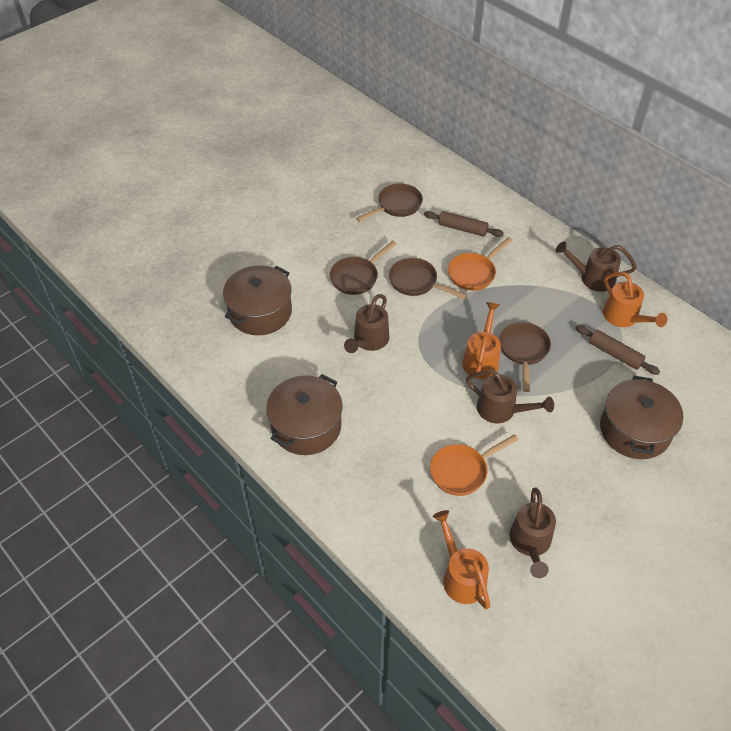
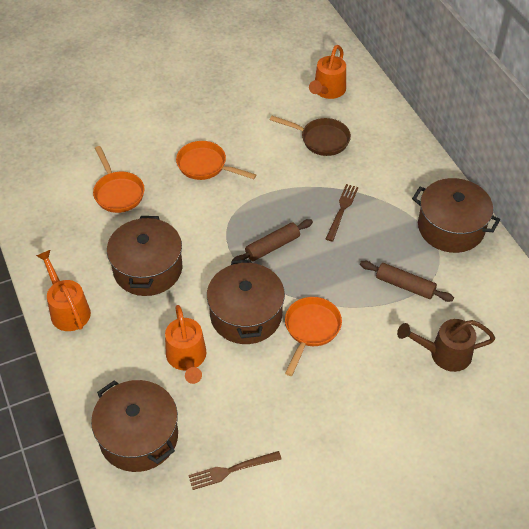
brown fork: 0 -> 2
brown pan: 4 -> 1
brown pot: 3 -> 4
brown watering can: 4 -> 1
orange pan: 2 -> 3

